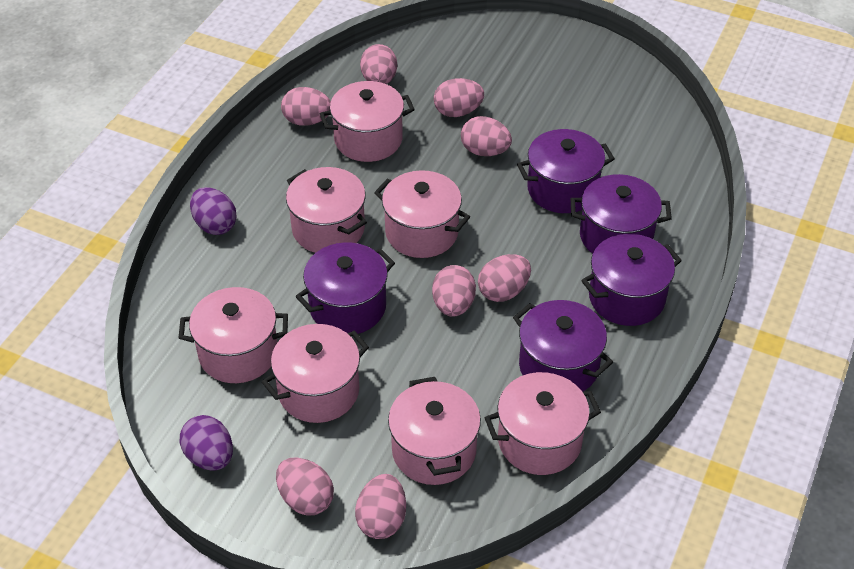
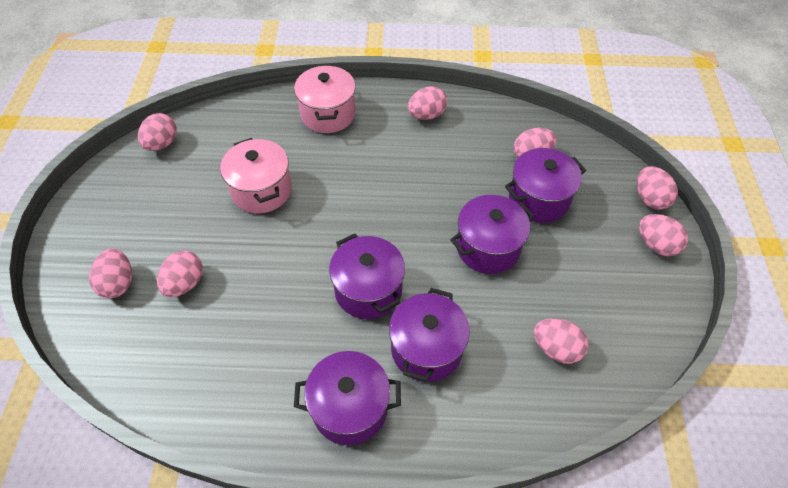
pink pot: 7 -> 2
purple egg: 2 -> 0

